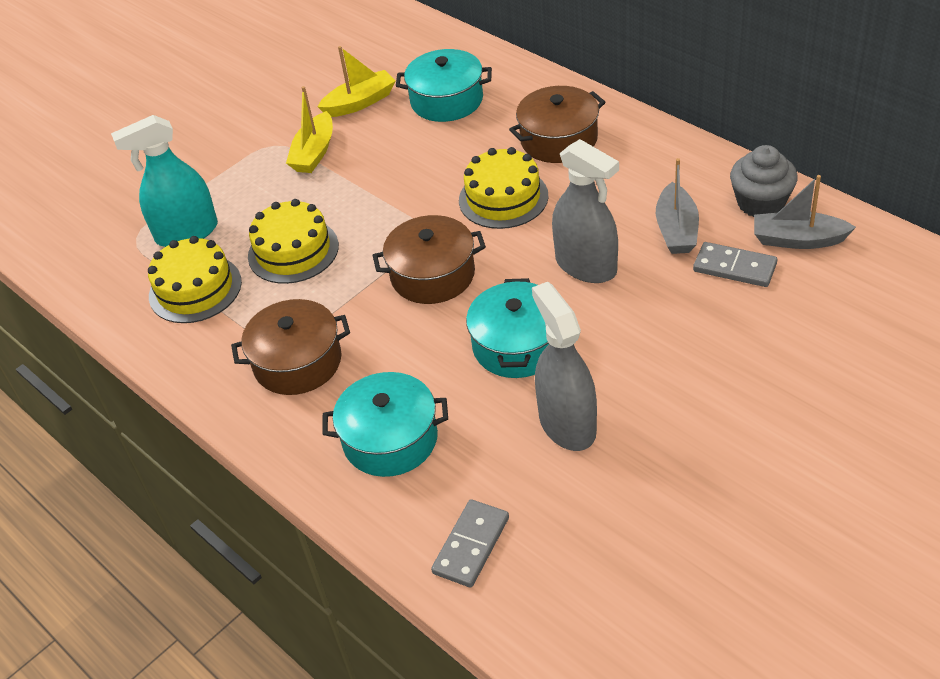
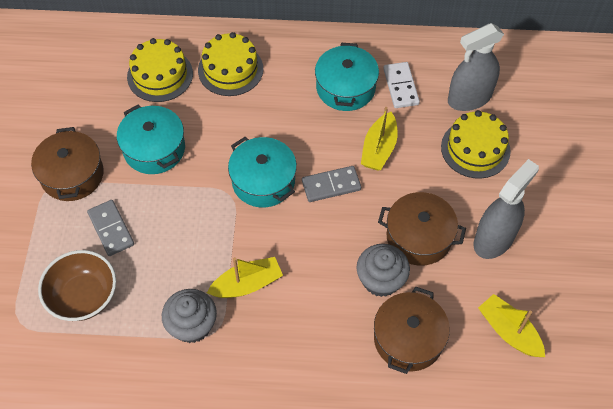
brown bowl: 0 -> 1
grey boat: 2 -> 0
grey cupcake: 1 -> 2
turquoise spray bottle: 1 -> 0
white domino: 0 -> 1
yellow boat: 2 -> 3

